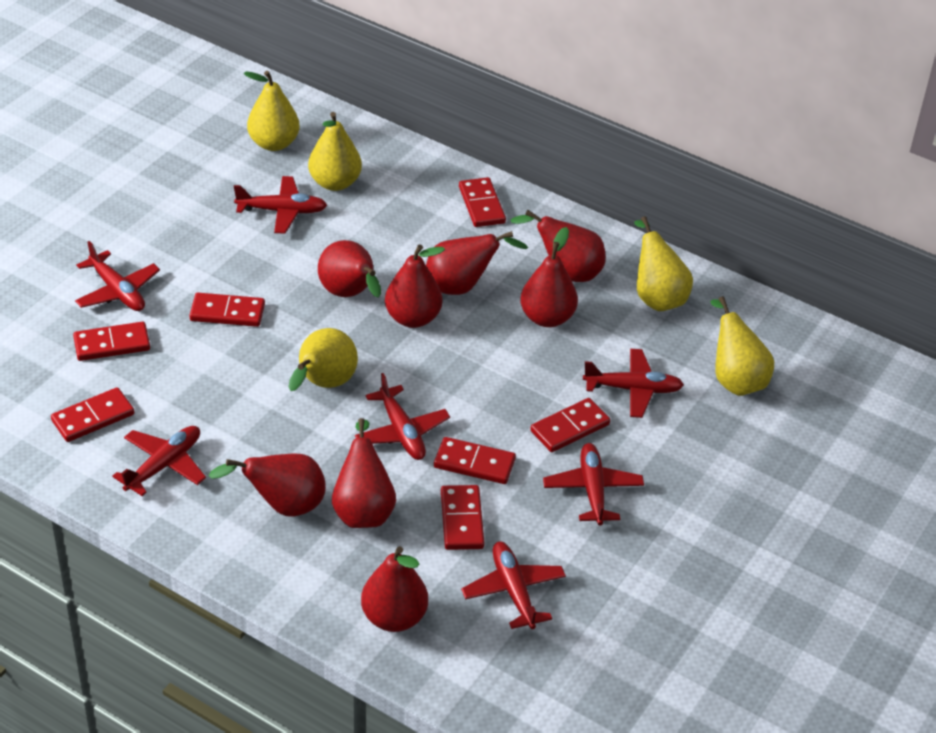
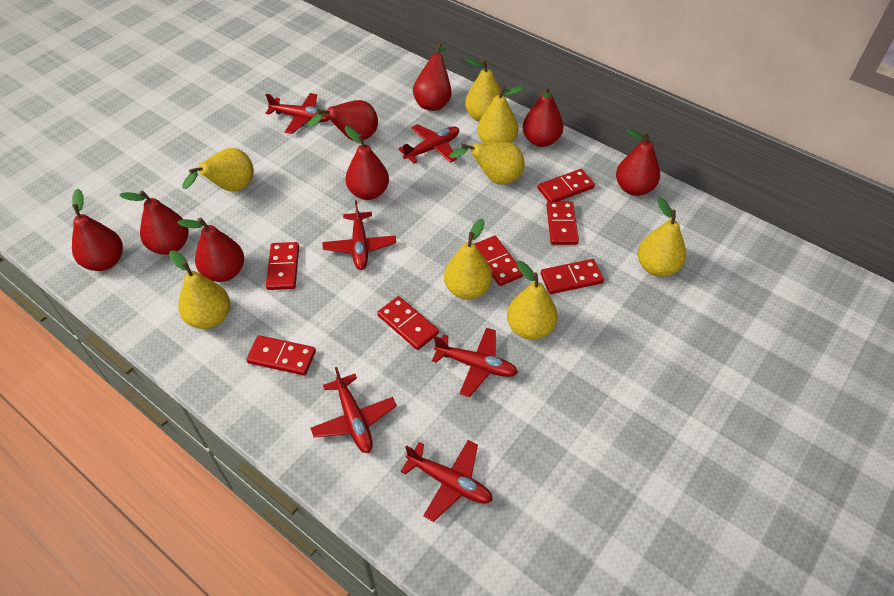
red plane: 7 -> 6
yellow pear: 5 -> 8

